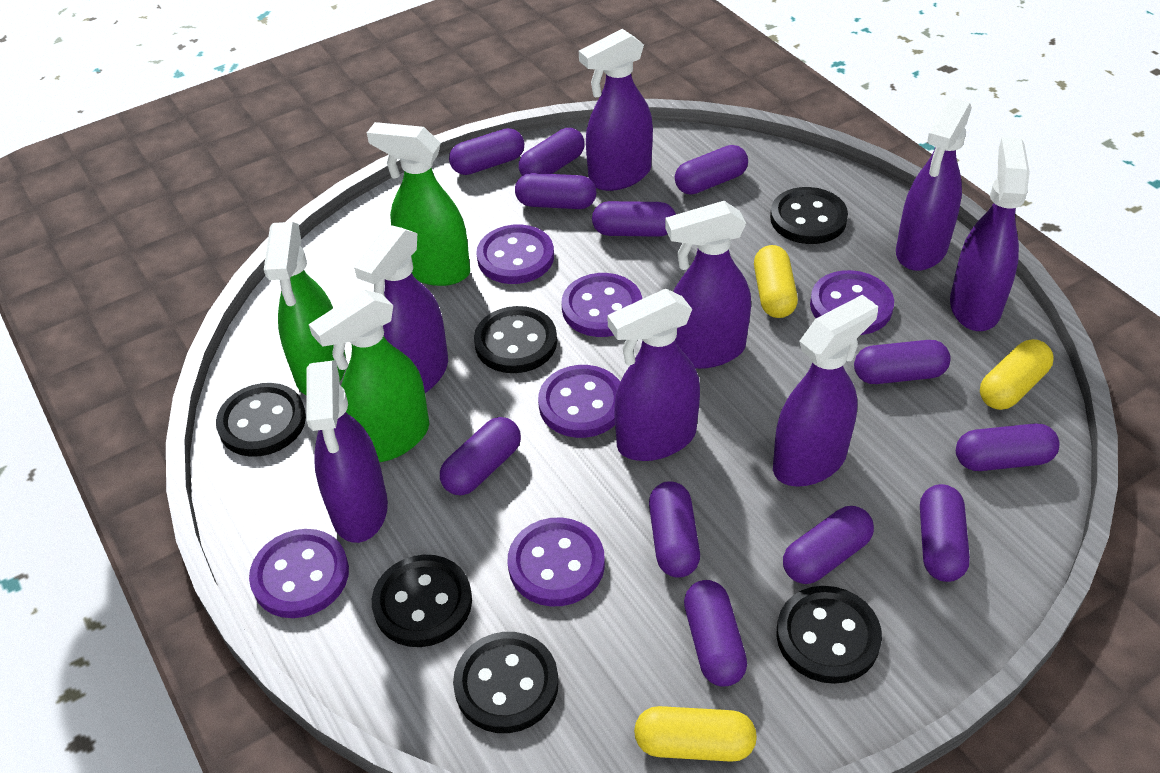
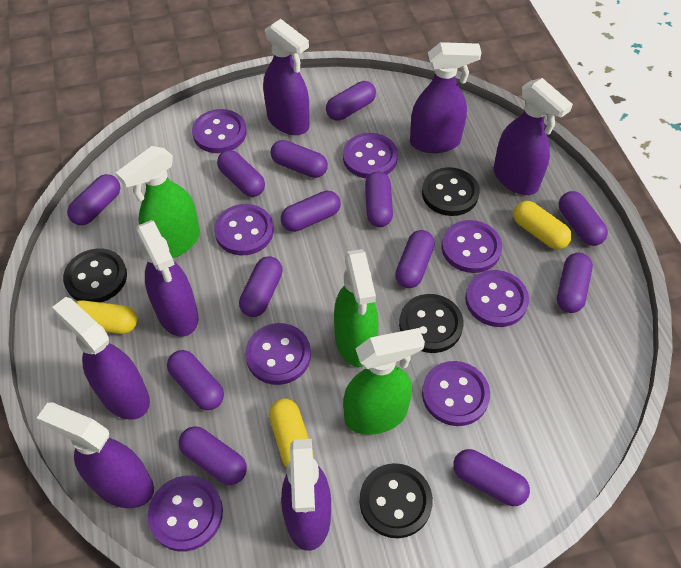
black button: 6 -> 4
purple button: 6 -> 8
purple capsule: 12 -> 13
purple spray bottle: 8 -> 7

